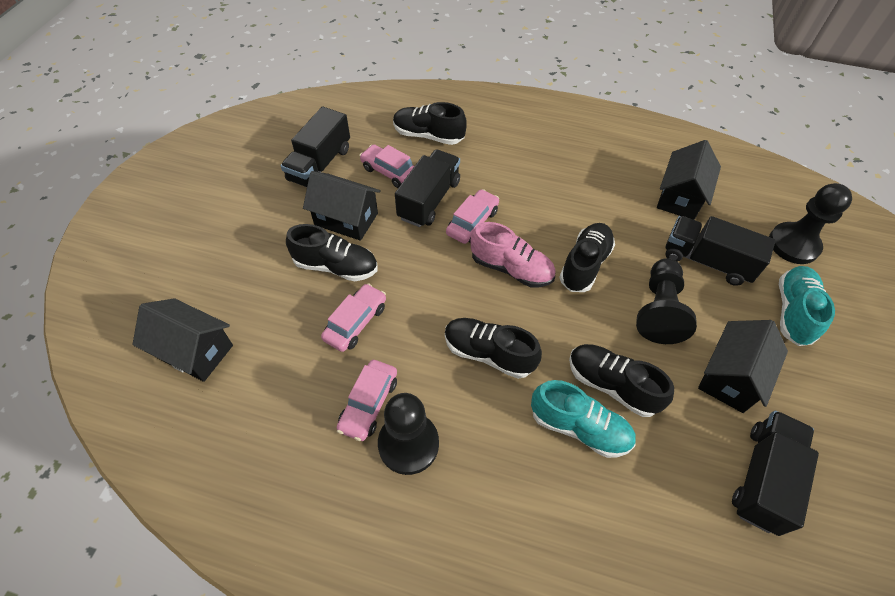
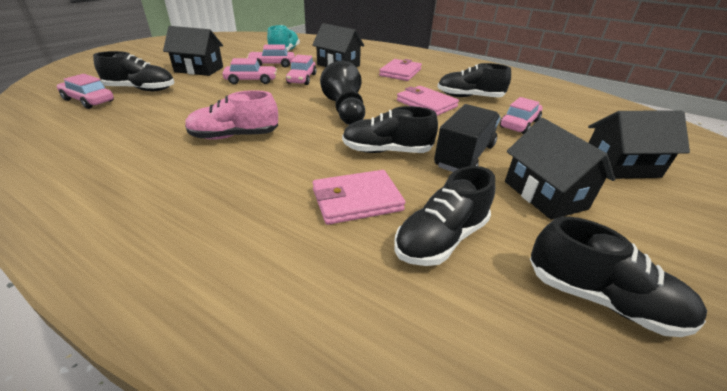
black pawn: 3 -> 1
black truck: 4 -> 1
pink car: 4 -> 5
pink wallet: 0 -> 3
turquoise shoe: 2 -> 1

